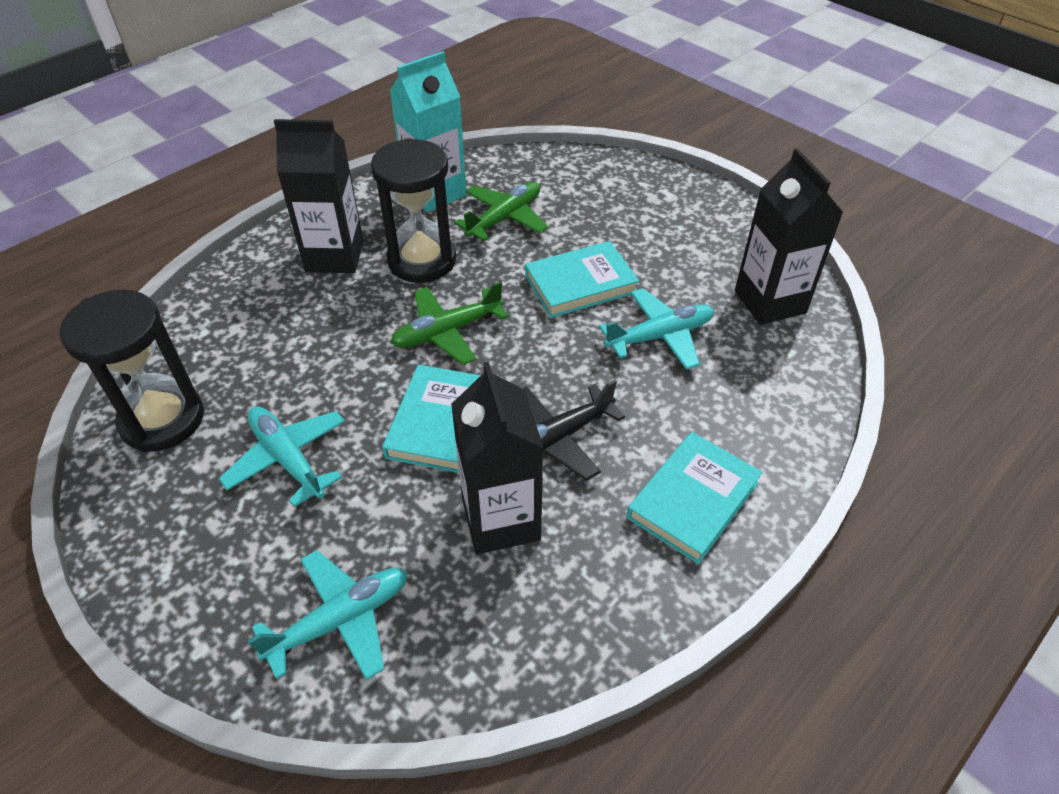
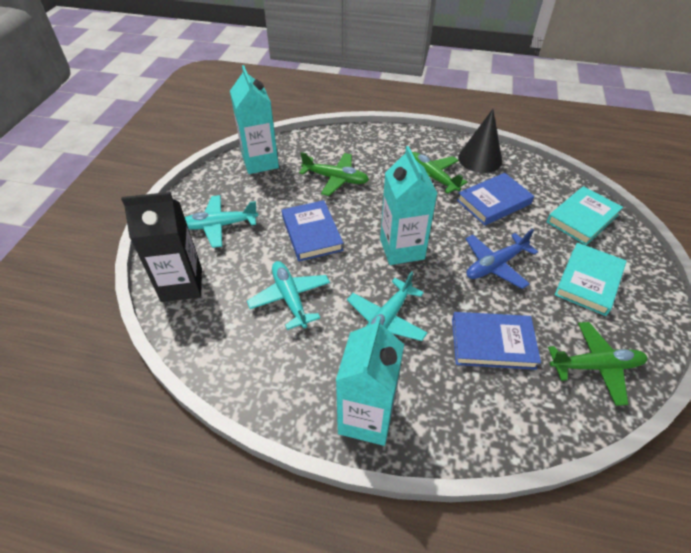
black carton: 3 -> 1
black cone: 0 -> 1
black hourglass: 2 -> 0
black plane: 1 -> 0
blue book: 0 -> 3
blue plane: 0 -> 1
green plane: 2 -> 3
turquoise book: 3 -> 2
turquoise carton: 1 -> 3

